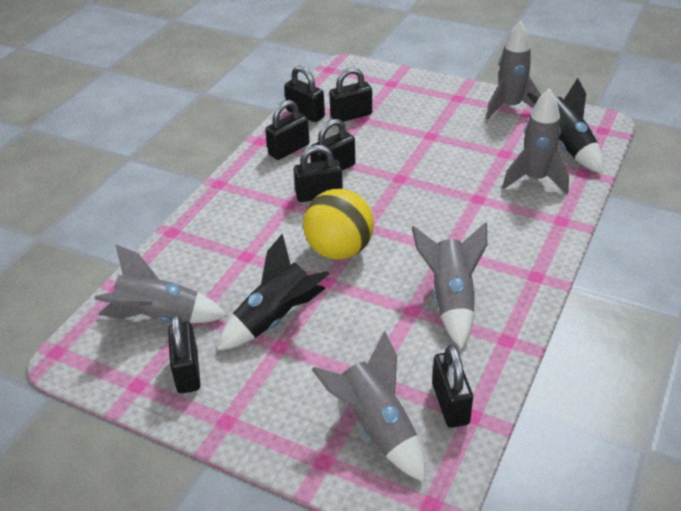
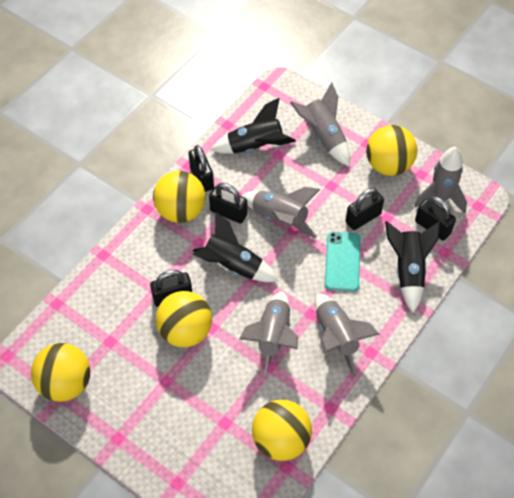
black padlock: 7 -> 5
black rocket: 2 -> 3
turquoise phone: 0 -> 1
yellow ball: 1 -> 5

